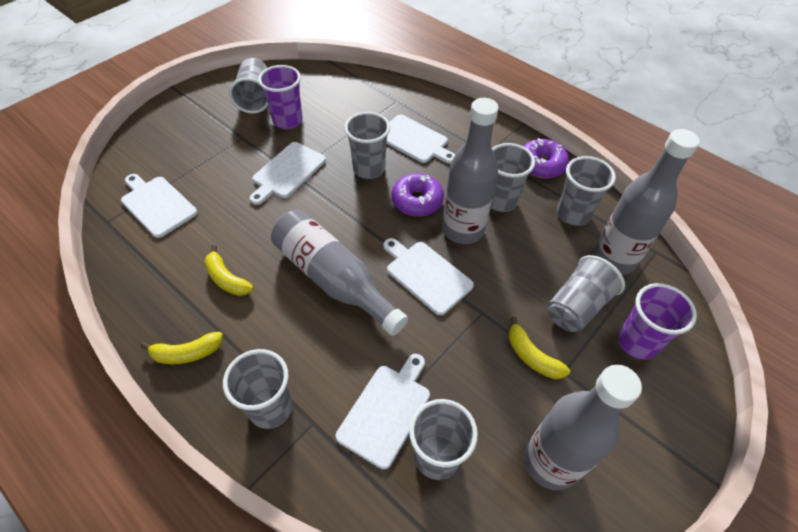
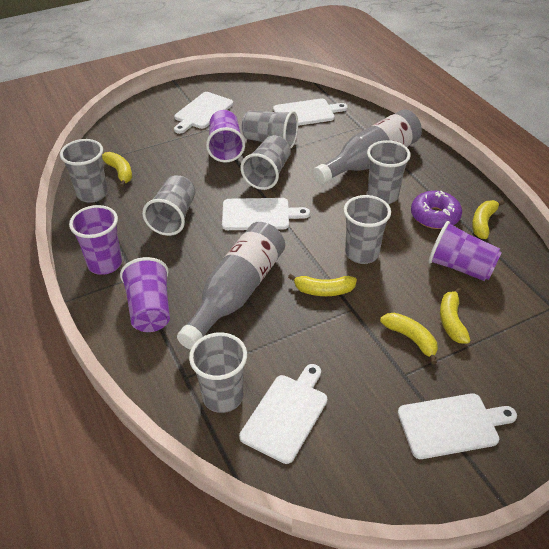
grey bottle: 4 -> 2
purple cup: 2 -> 4
purple donut: 2 -> 1
yellow banana: 3 -> 5

